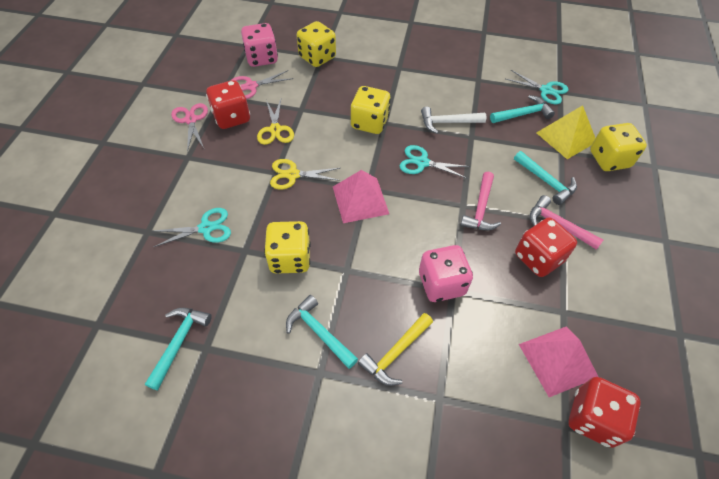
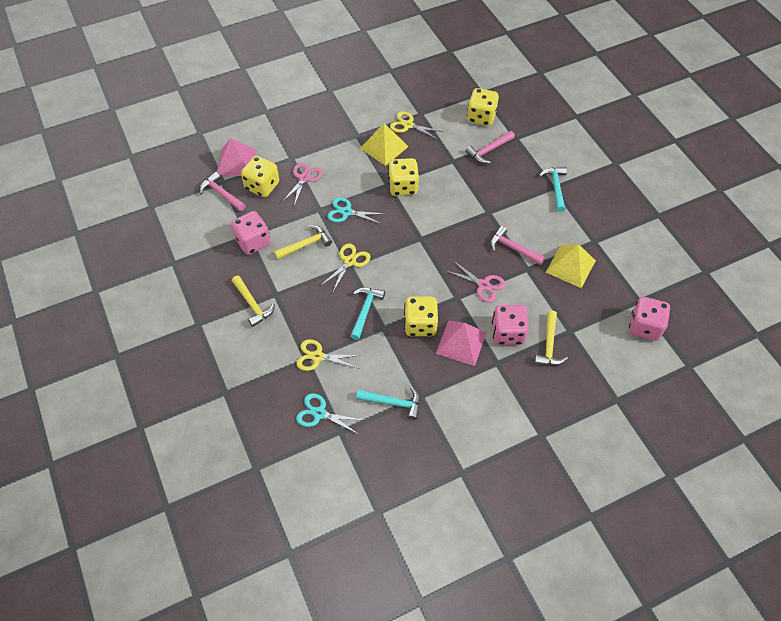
pink dice: 2 -> 3
pink hammer: 2 -> 3
red dice: 3 -> 0
turquoise hammer: 4 -> 3
turquoise scissors: 3 -> 2
white hammer: 1 -> 0
yellow hammer: 1 -> 3
yellow pyramid: 1 -> 2
yellow scissors: 2 -> 3

